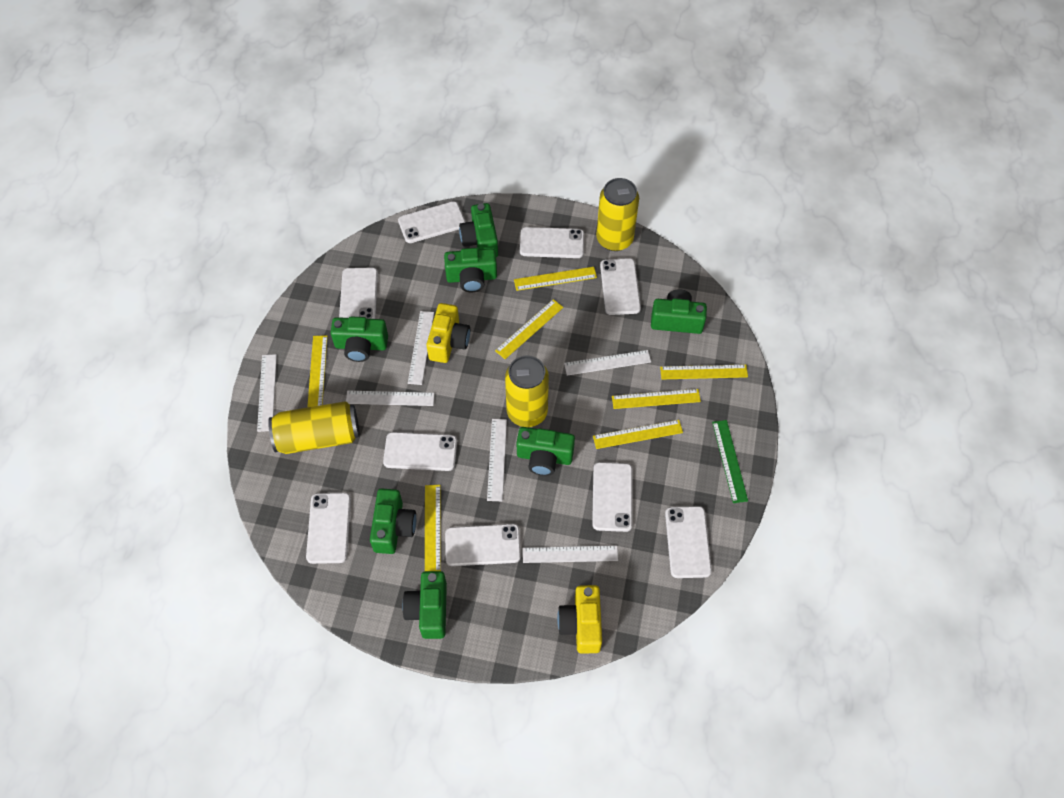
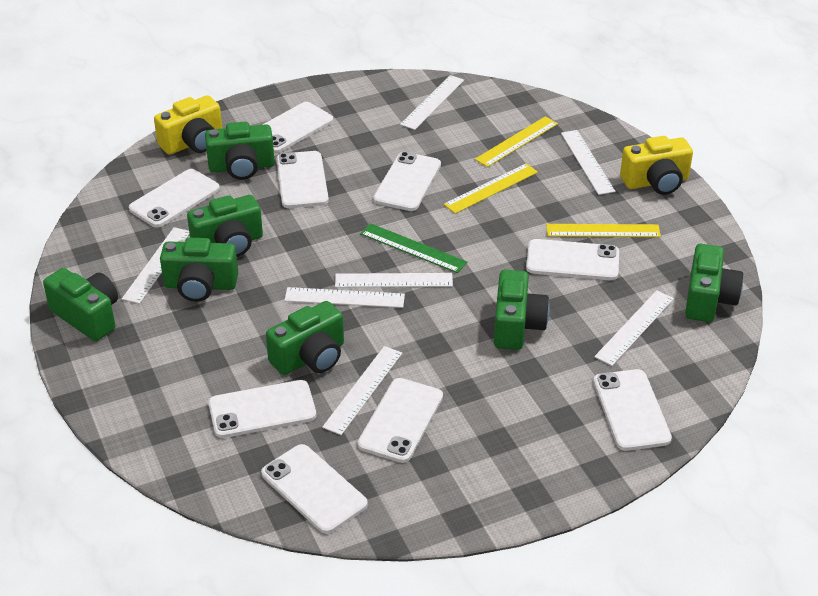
white ruler: 6 -> 7
yellow can: 3 -> 0
yellow ruler: 7 -> 3

